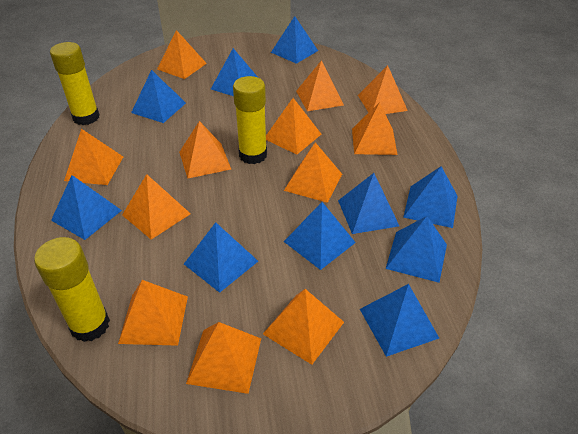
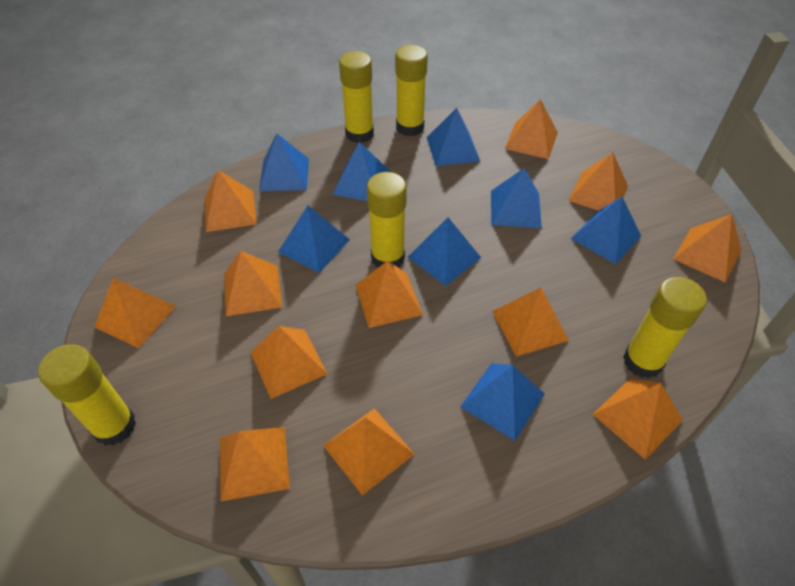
blue pyramid: 10 -> 8
yellow glue stick: 3 -> 5

